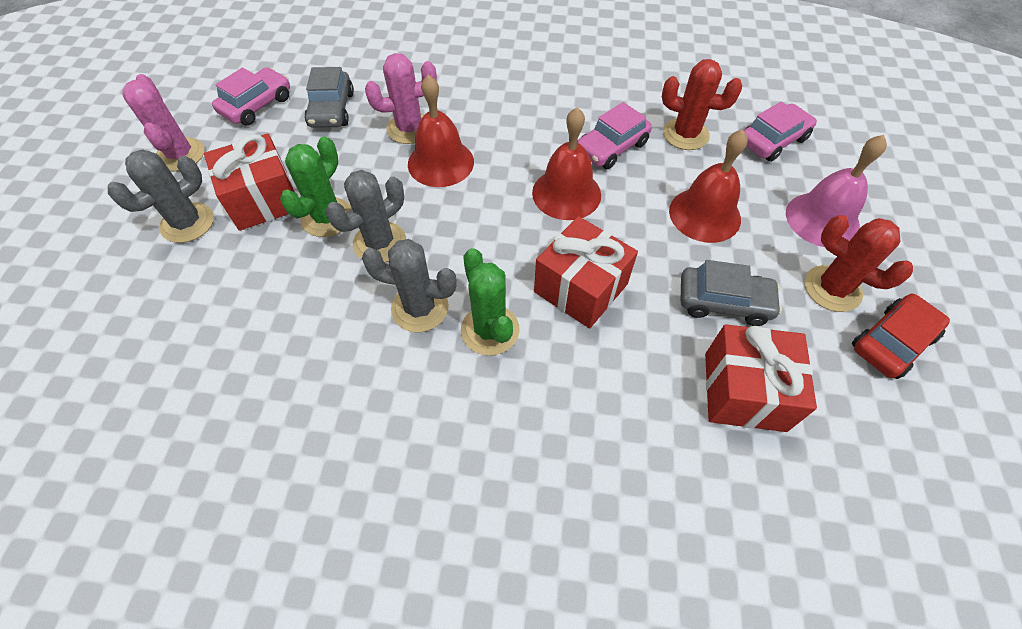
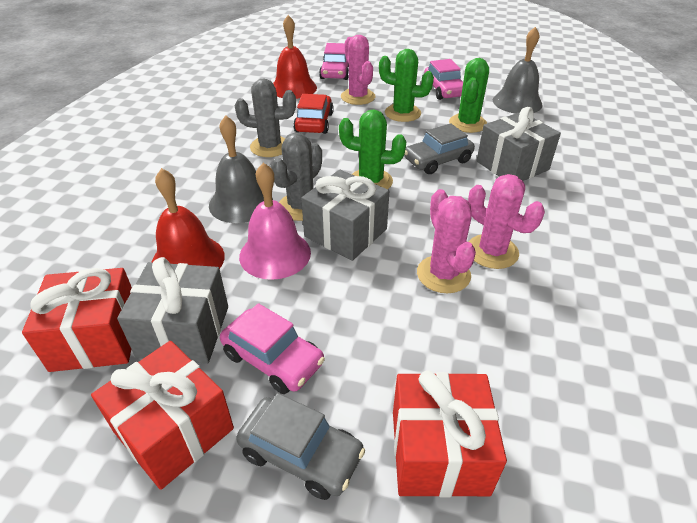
green cactus: 2 -> 3
grey bell: 0 -> 2
grey cactus: 3 -> 2
grey gift: 0 -> 3
pink cactus: 2 -> 3
red bell: 3 -> 2
red cactus: 2 -> 0

